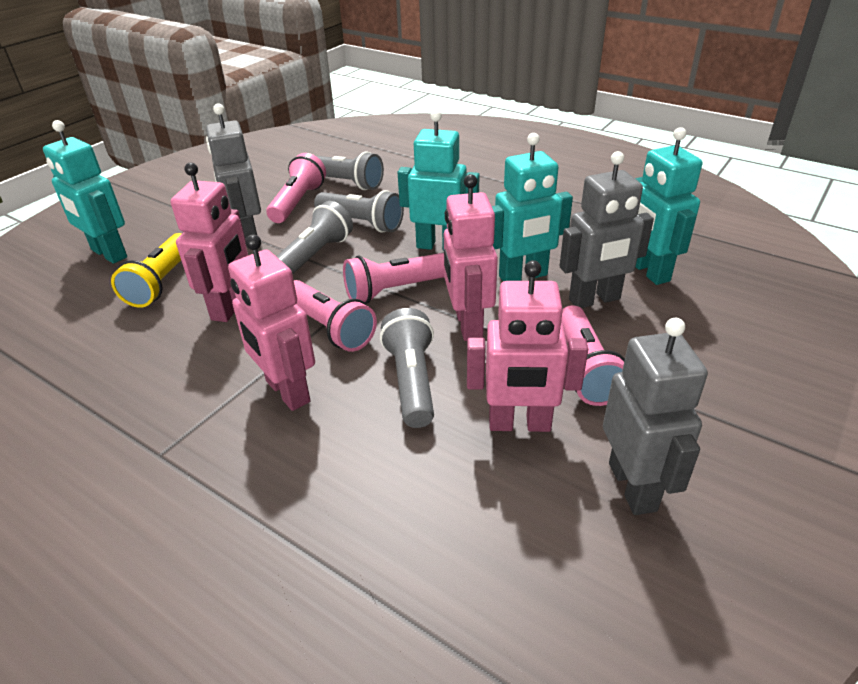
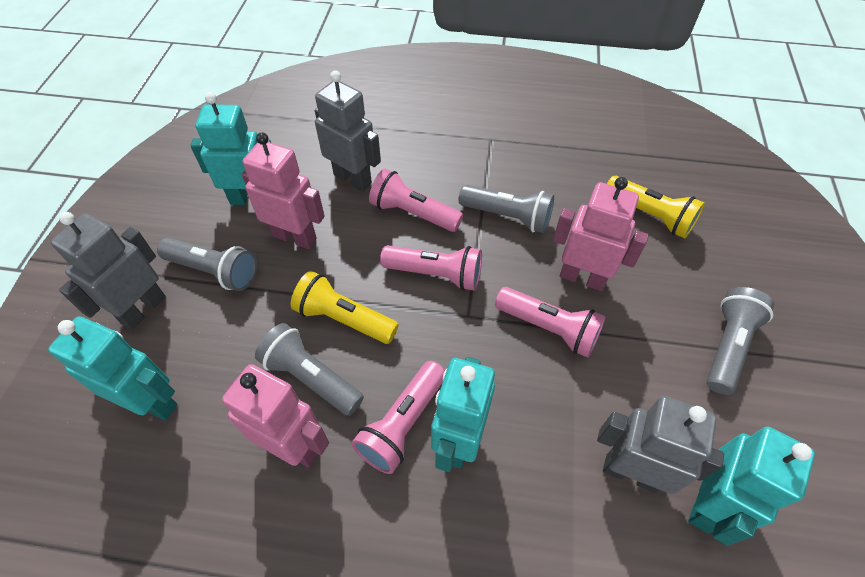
pink robot: 4 -> 3
yellow flashlight: 1 -> 2

